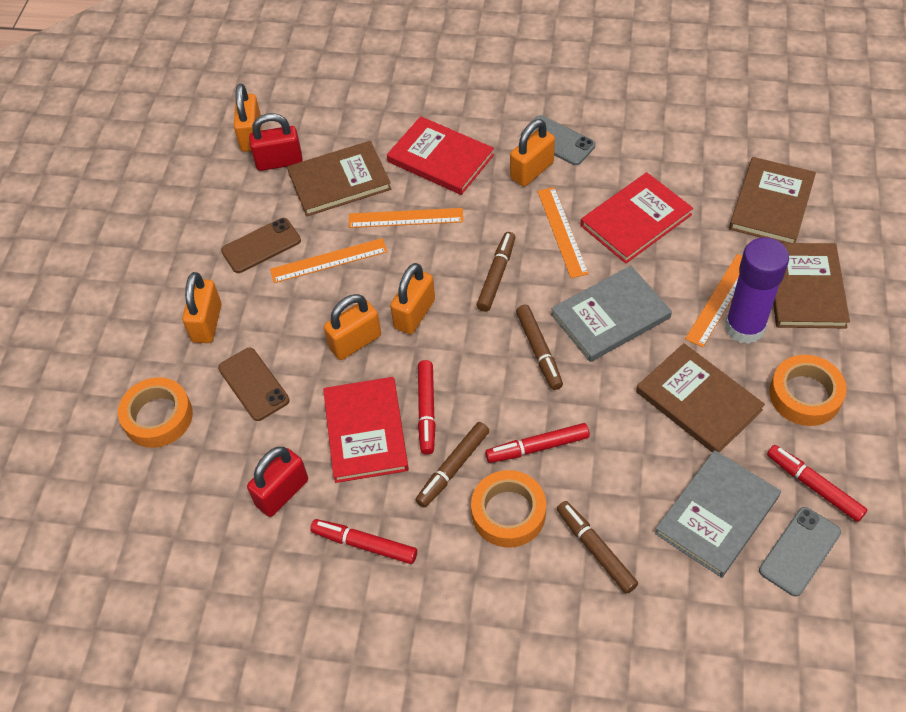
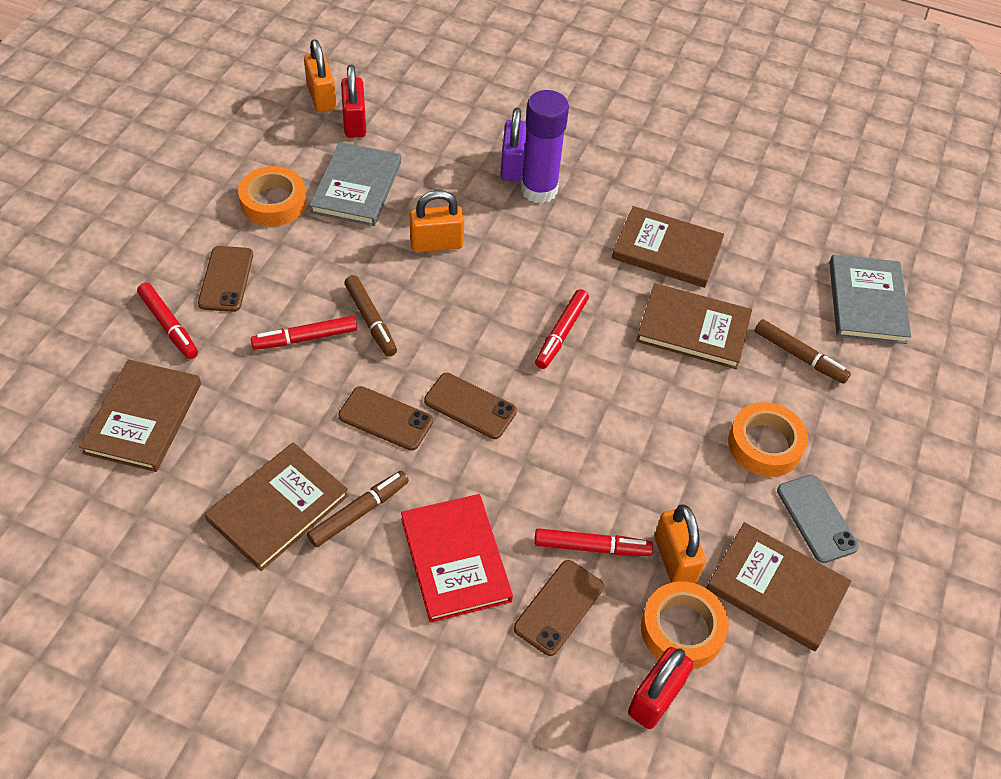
brown book: 4 -> 5
brown marker: 4 -> 3
brown phone: 2 -> 4
grey phone: 2 -> 1
orange padlock: 5 -> 3
orange ruler: 4 -> 0
purple padlock: 0 -> 1
red book: 3 -> 1

